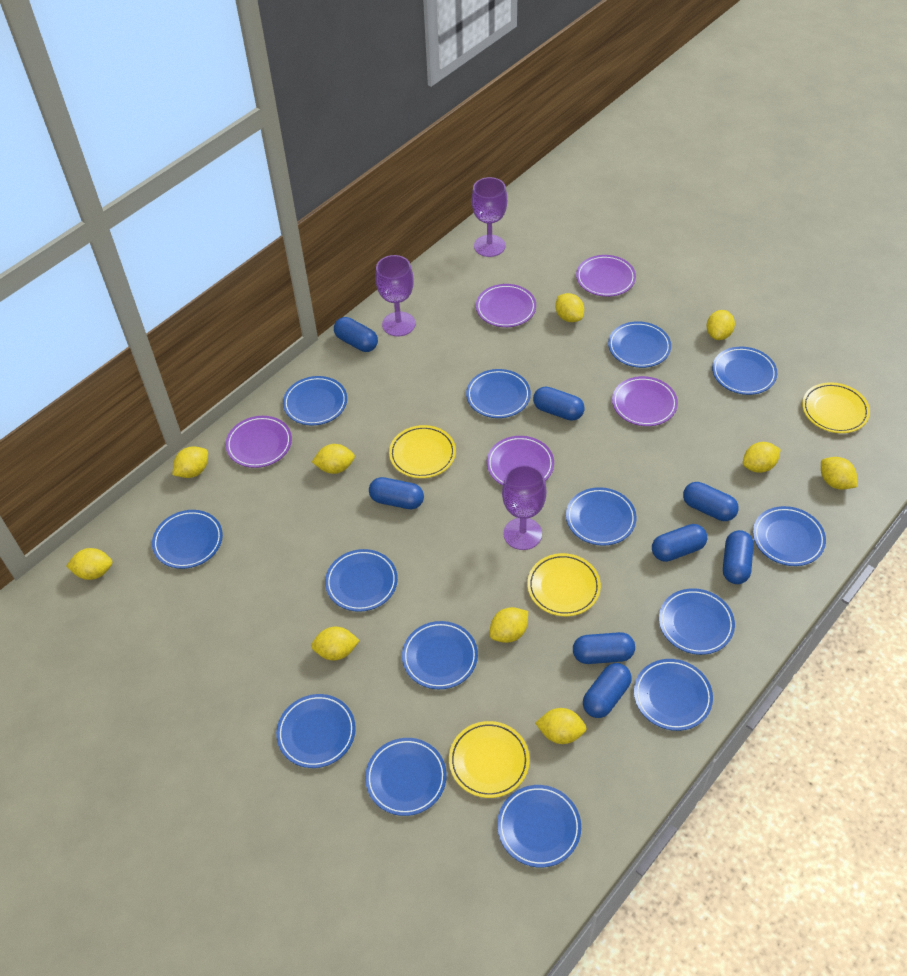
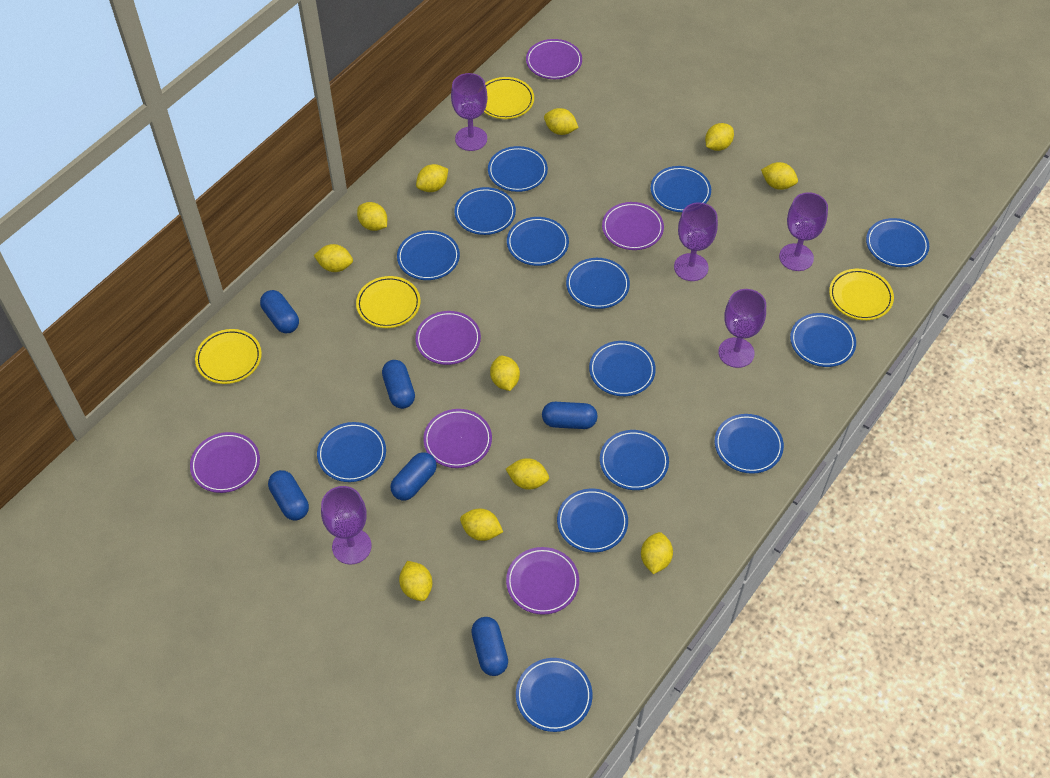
blue capsule: 8 -> 6
purple goblet: 3 -> 5
purple plate: 5 -> 6
yellow lemon: 10 -> 11

